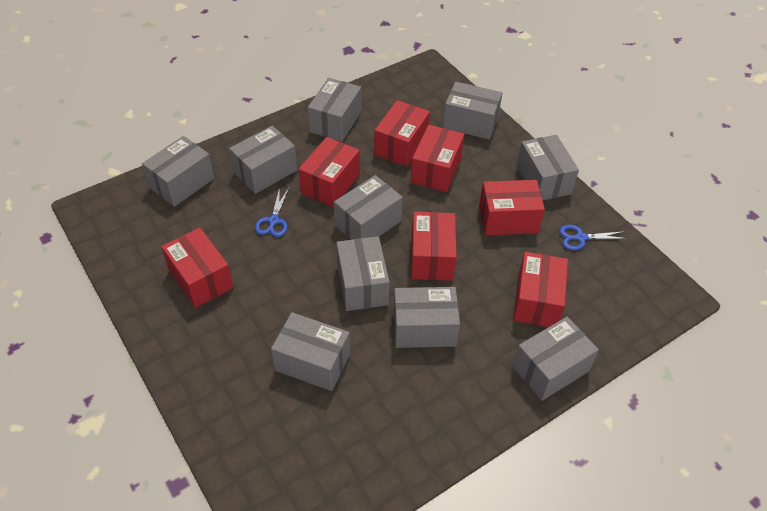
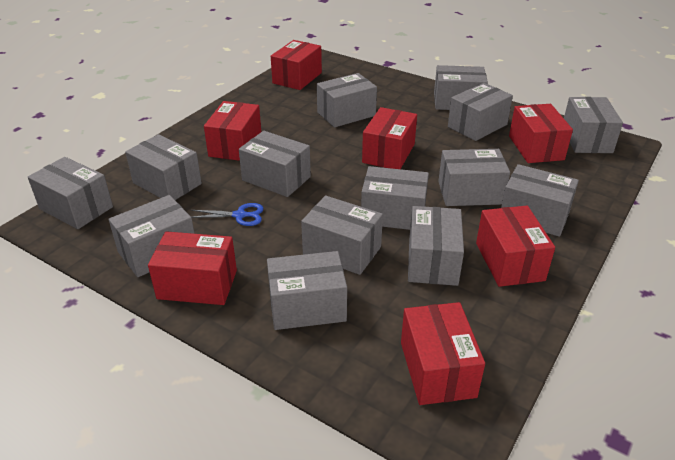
blue scissors: 2 -> 1
grey box: 10 -> 14

